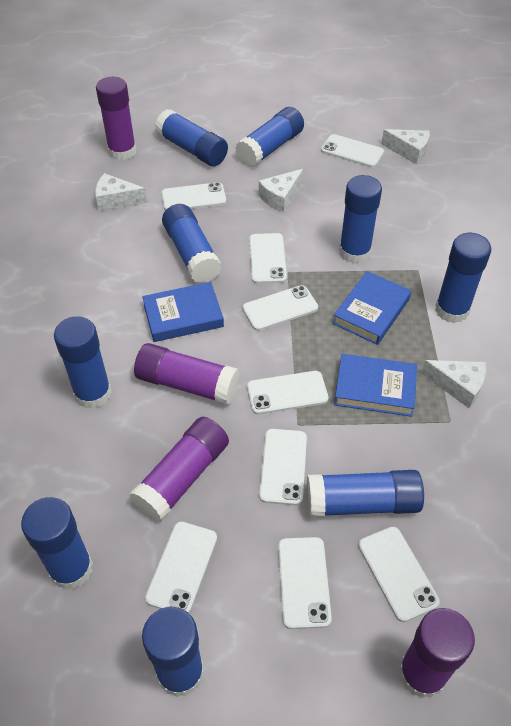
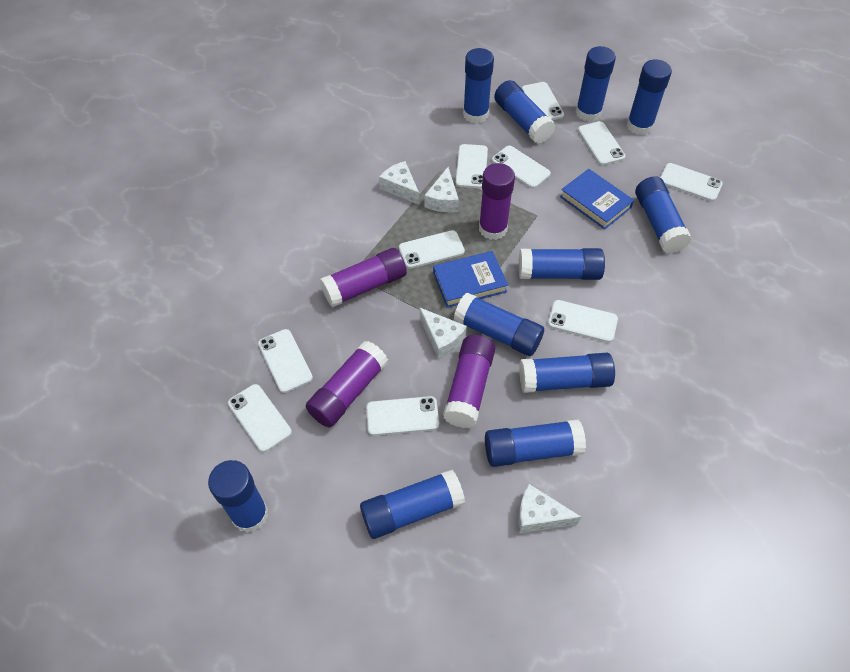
blue book: 3 -> 2
blue glue stick: 9 -> 11
white phone: 9 -> 10

